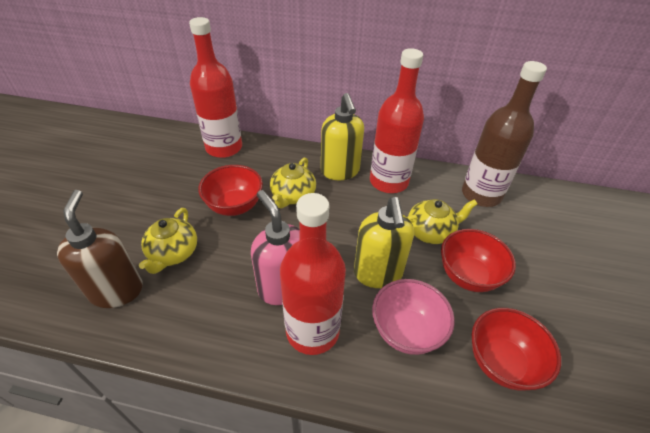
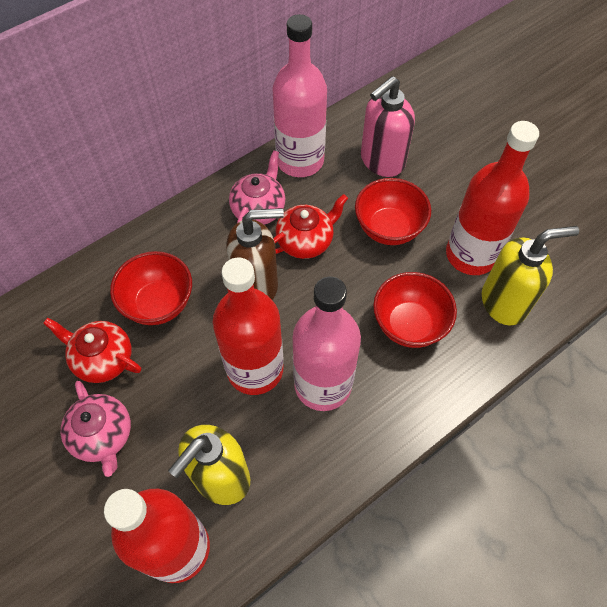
brown bottle: 1 -> 0
pink bottle: 0 -> 2
pink bowl: 1 -> 0
pink teapot: 0 -> 2
red teapot: 0 -> 2
yellow teapot: 3 -> 0

